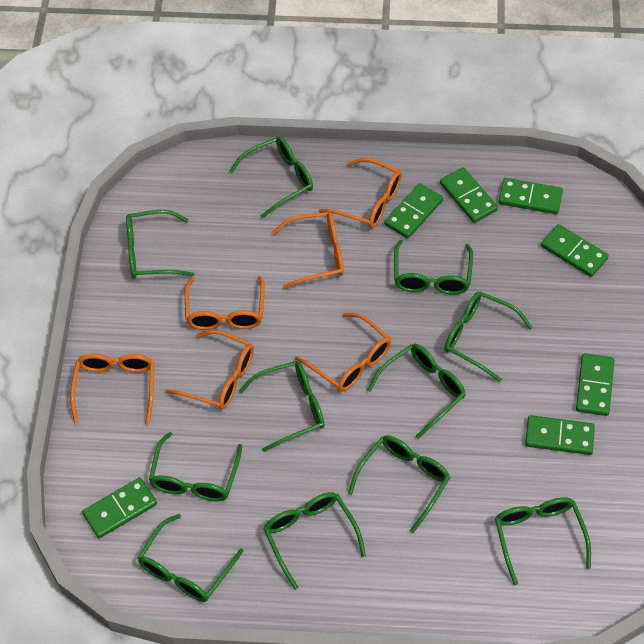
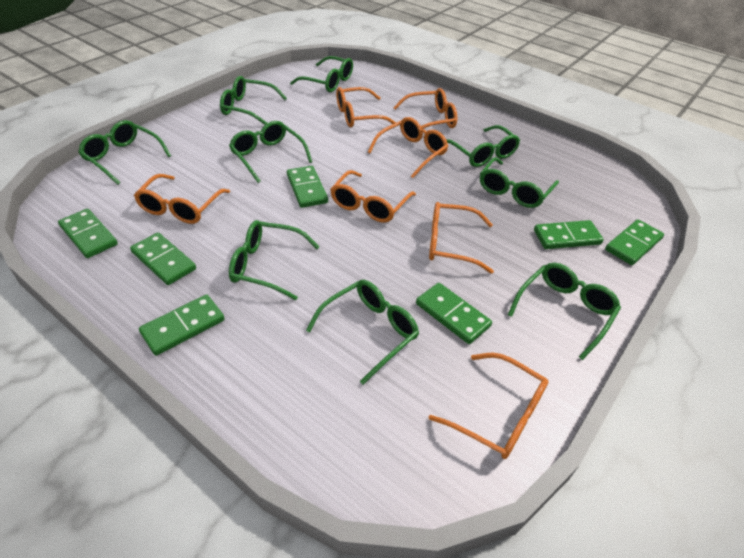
green glasses: 11 -> 9
orange glasses: 6 -> 7

